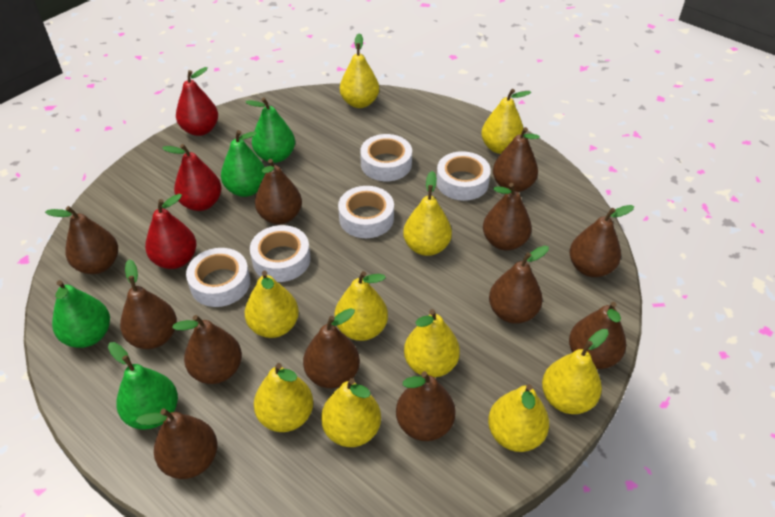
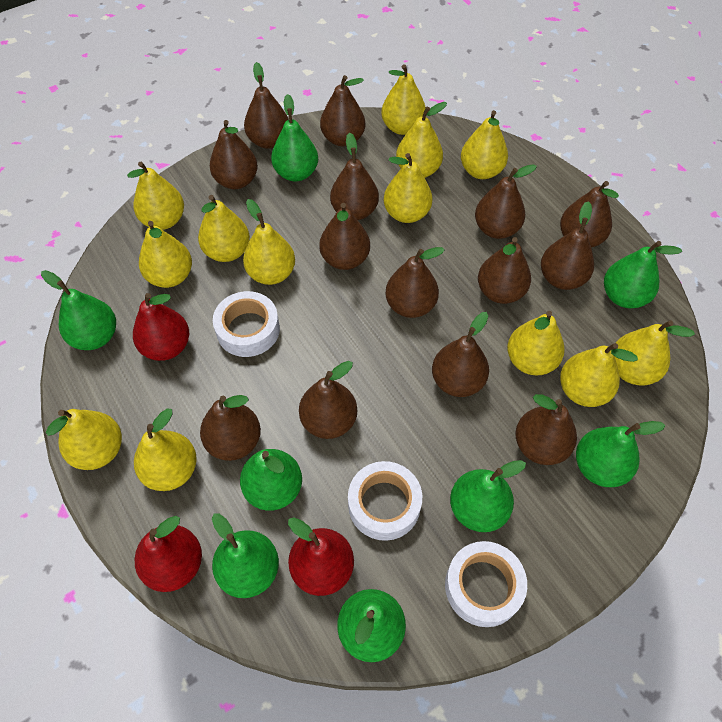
brown pear: 12 -> 14
green pear: 4 -> 8
white tape: 5 -> 3
yellow pear: 10 -> 13

